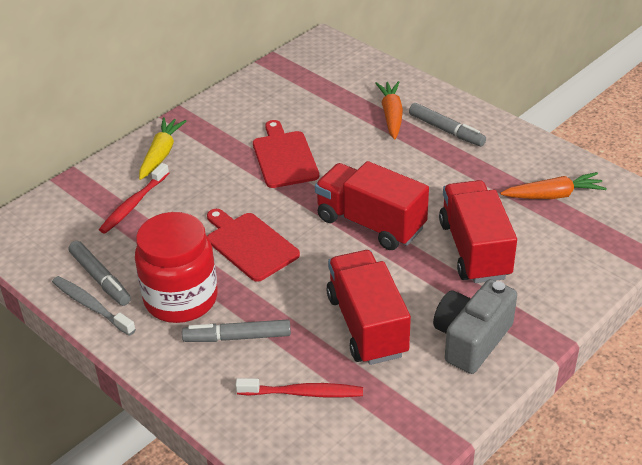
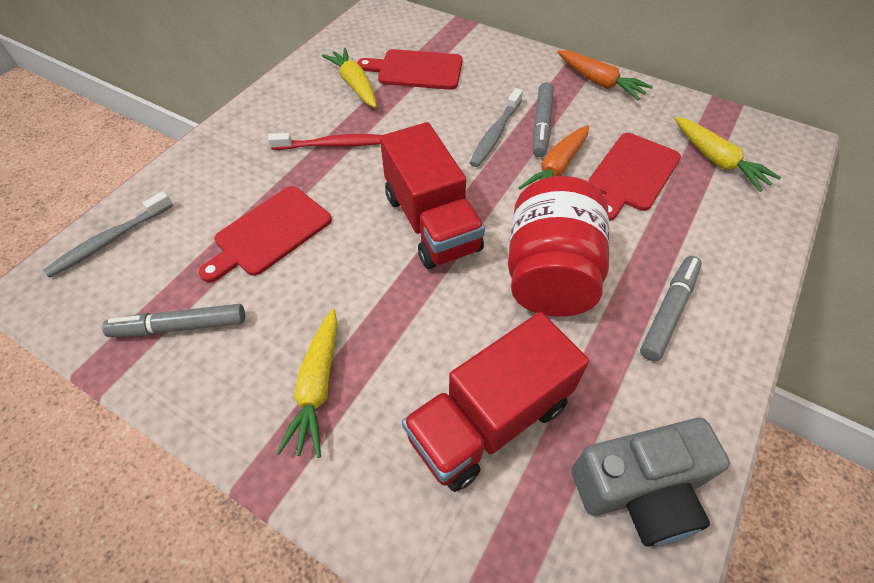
grey toothbrush: 1 -> 2
red cutting board: 2 -> 3
red toothbrush: 2 -> 1
red truck: 3 -> 2
yellow carrot: 1 -> 3

